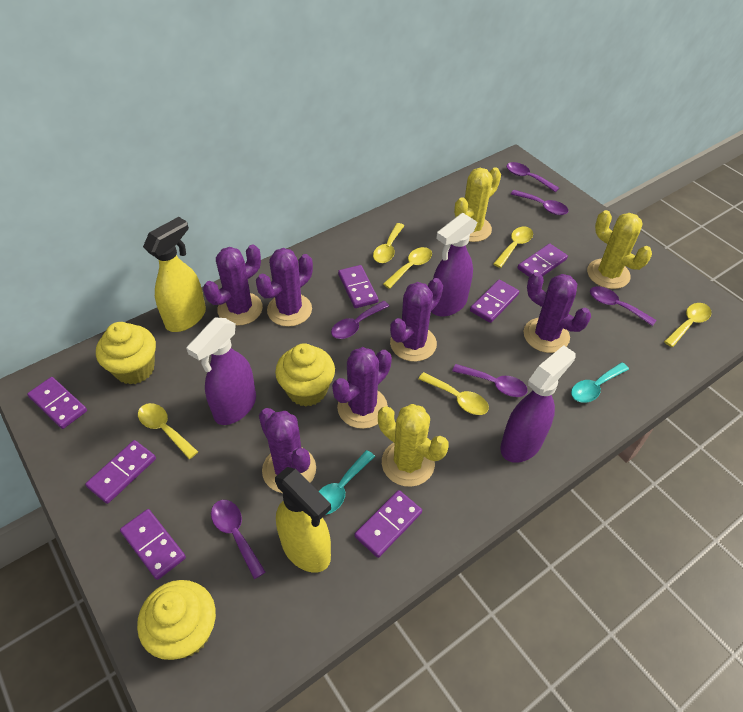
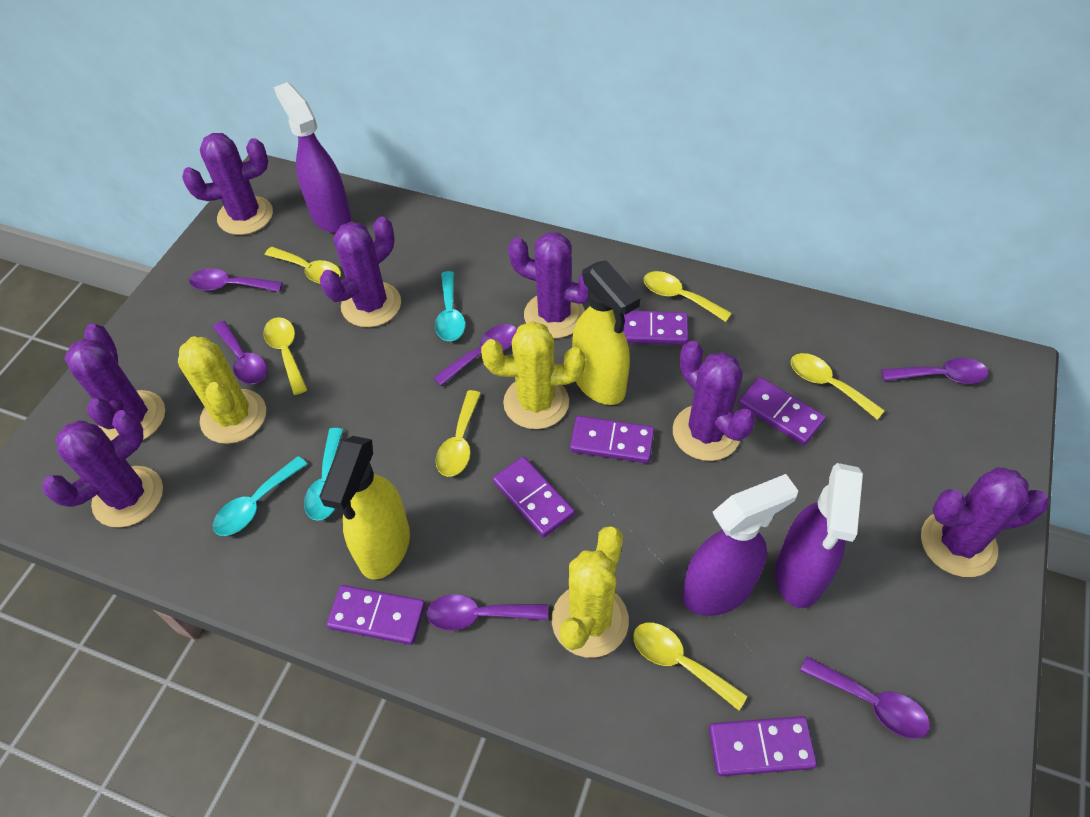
purple cactus: 6 -> 7
purple domino: 7 -> 6
turquoise spoon: 2 -> 3
yellow cupcake: 3 -> 0

